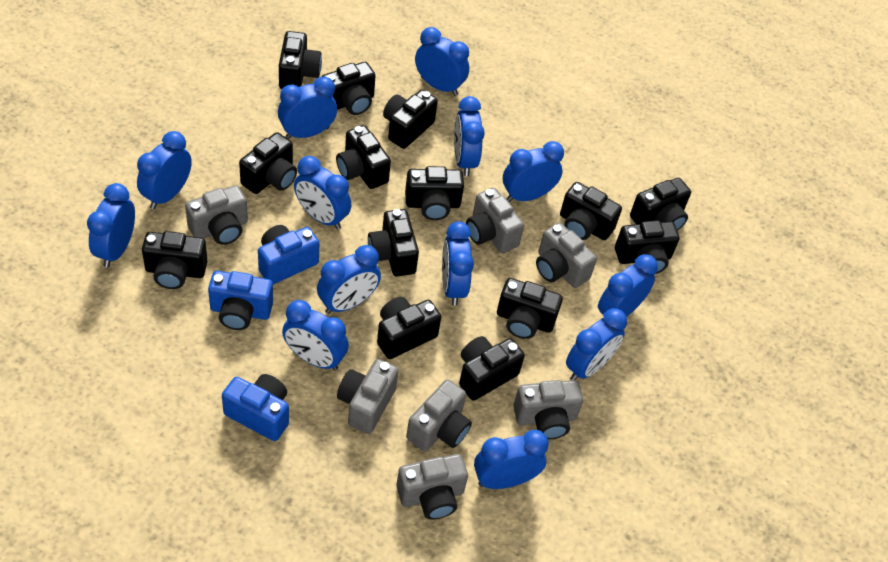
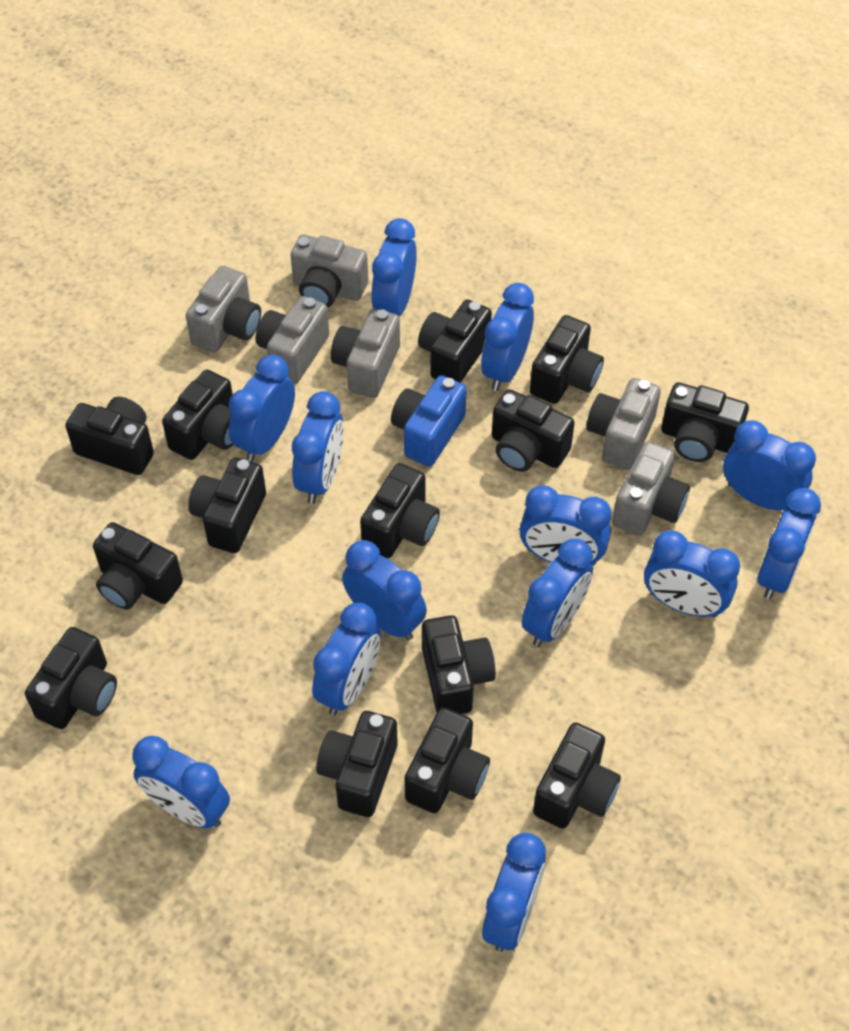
blue camera: 3 -> 1
grey camera: 7 -> 6

